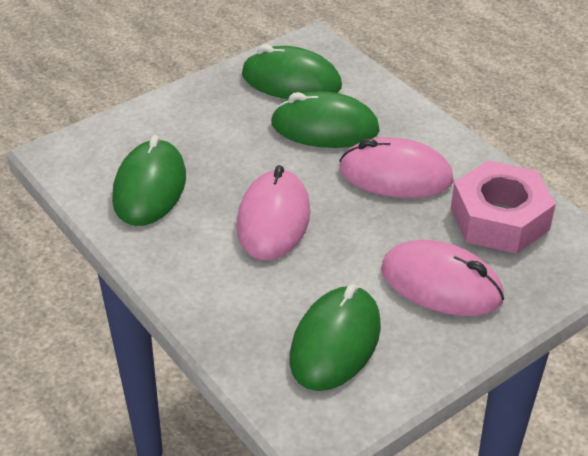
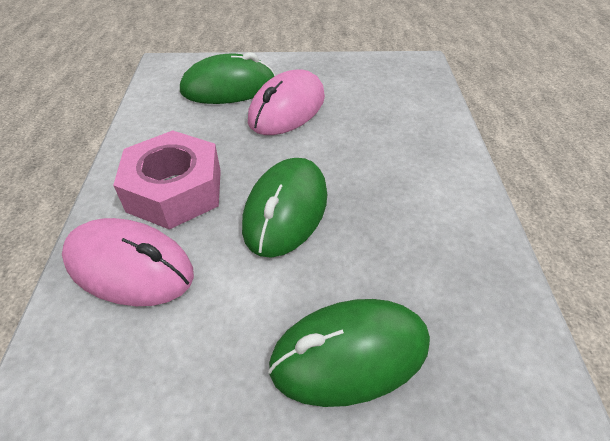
green mouse: 4 -> 3
pink mouse: 3 -> 2

